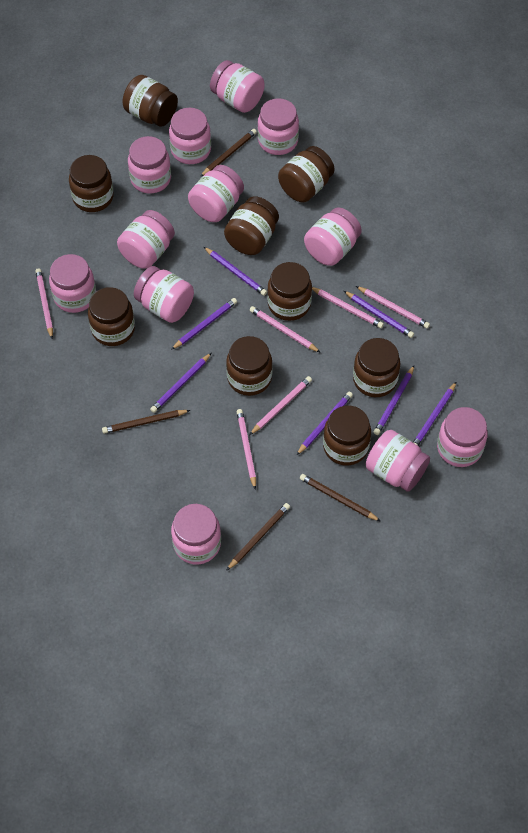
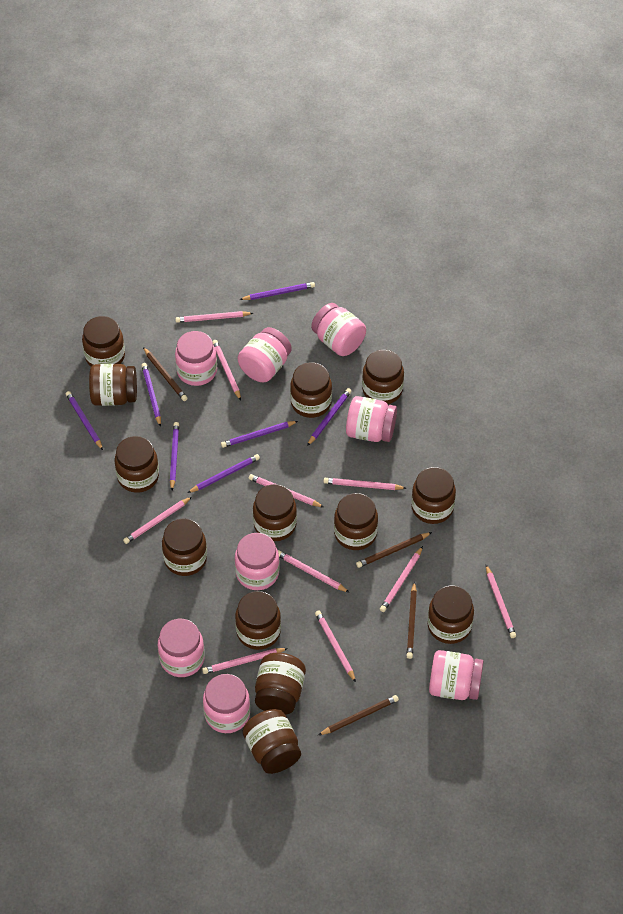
brown jar: 9 -> 13
pink jar: 12 -> 8
pink pencil: 6 -> 10

